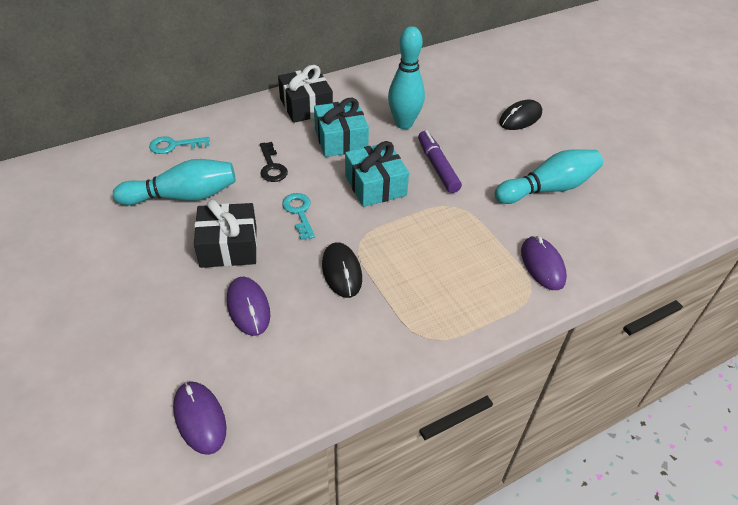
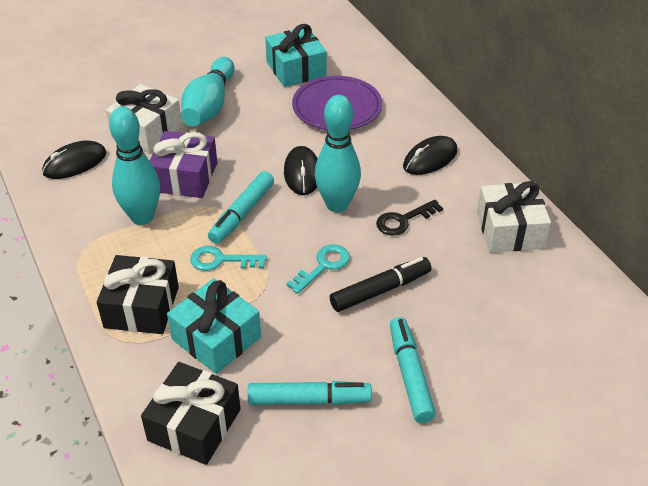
black marker: 0 -> 1
black mouse: 2 -> 3
purple gift: 0 -> 1
purple marker: 1 -> 0
purple mouse: 3 -> 0
purple plate: 0 -> 1
turquoise marker: 0 -> 3
white gift: 0 -> 2

